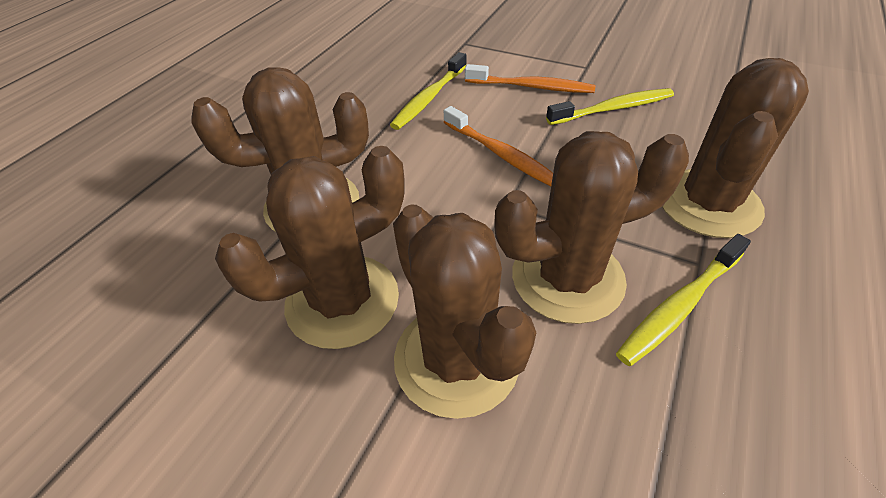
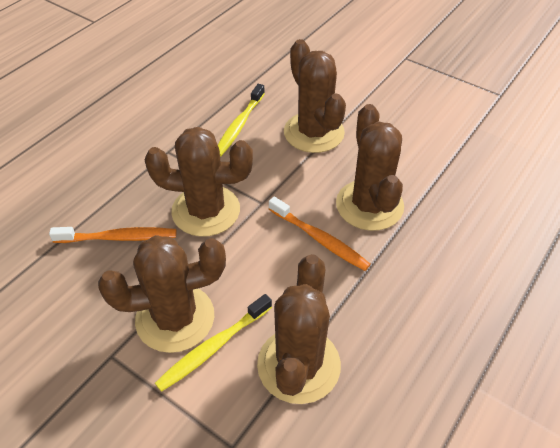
yellow toothbrush: 3 -> 2

